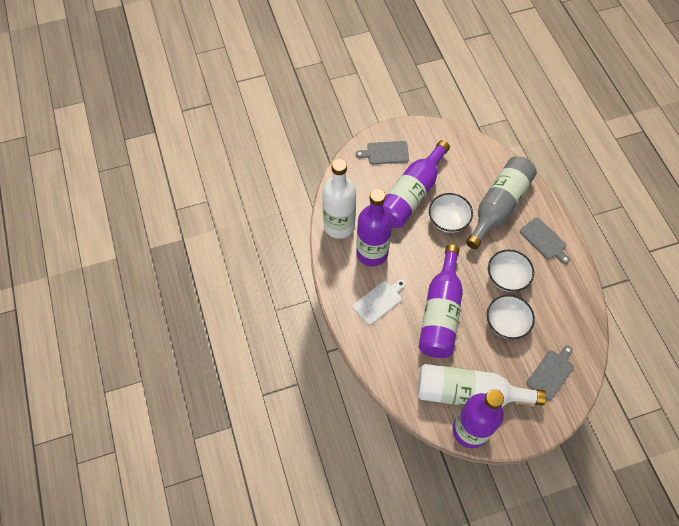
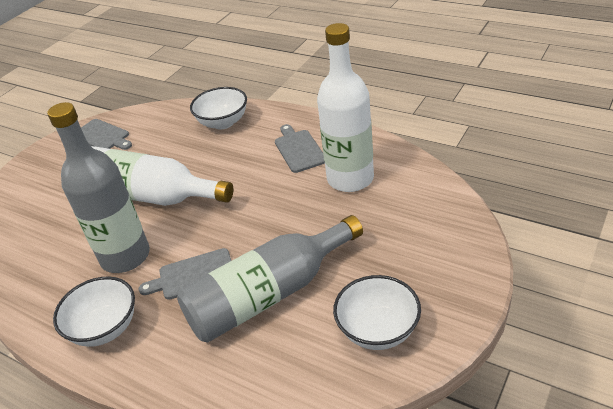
grey bottle: 1 -> 2
purple bottle: 4 -> 0
white cutting board: 1 -> 0

